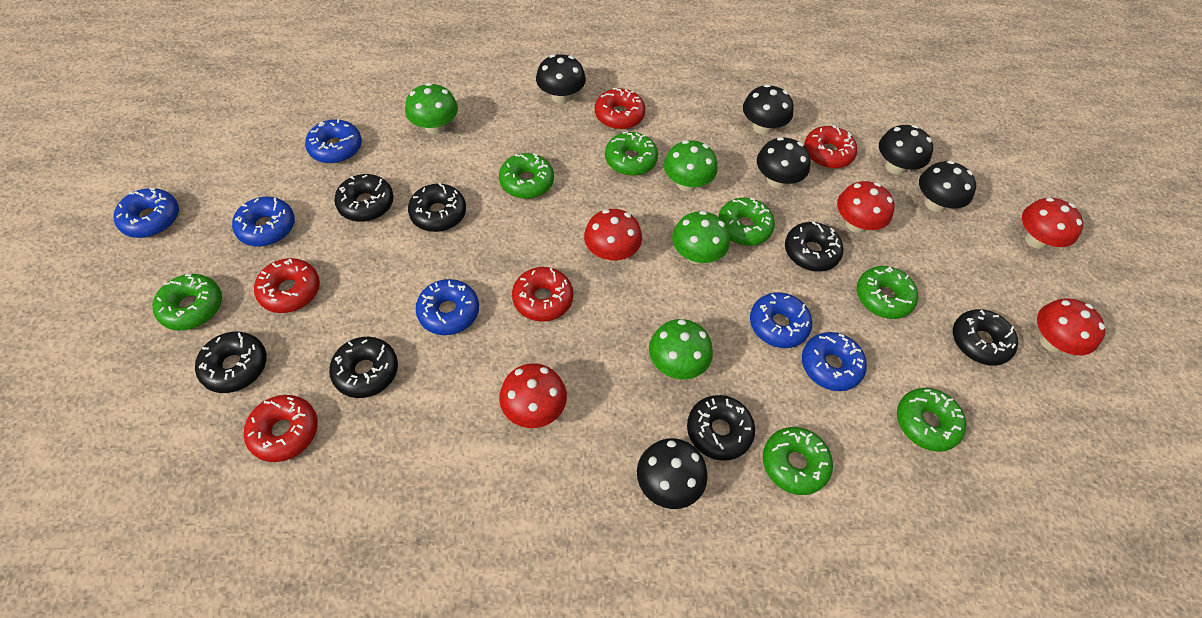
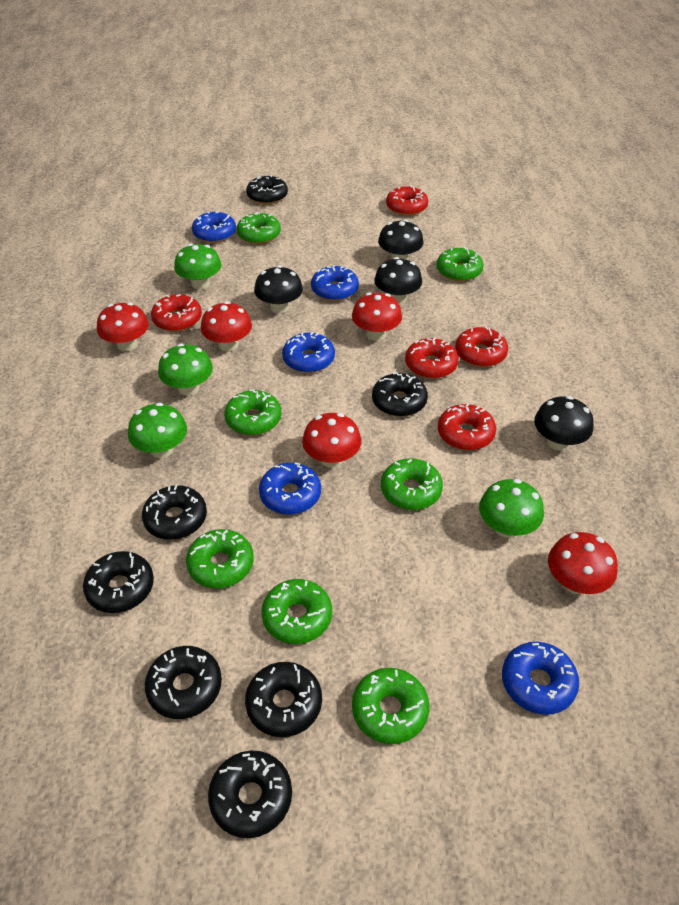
black mushroom: 6 -> 4
blue donut: 6 -> 5

